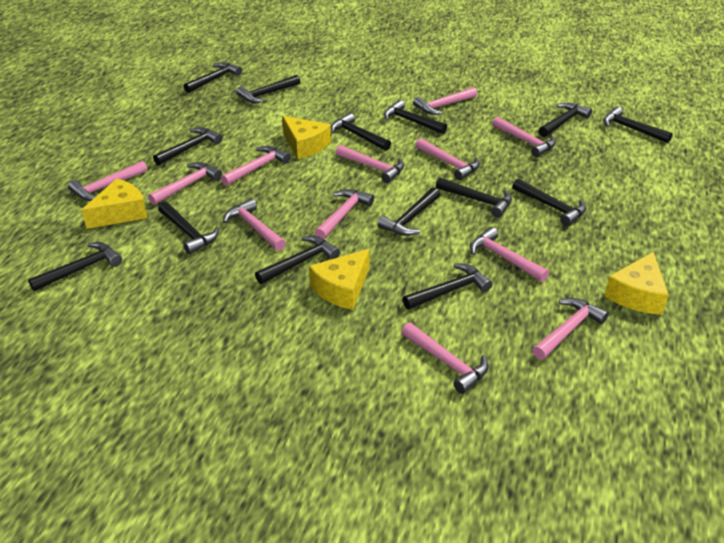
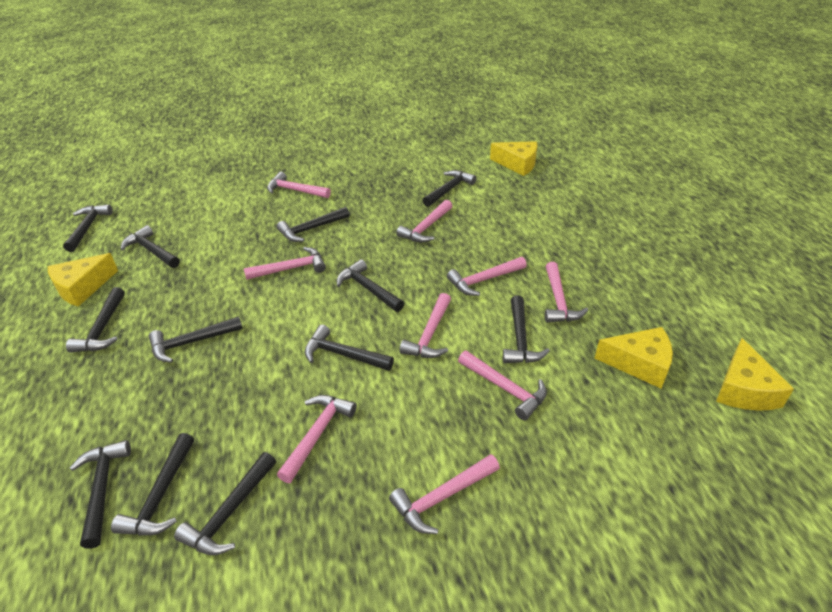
black hammer: 14 -> 12
pink hammer: 12 -> 9

